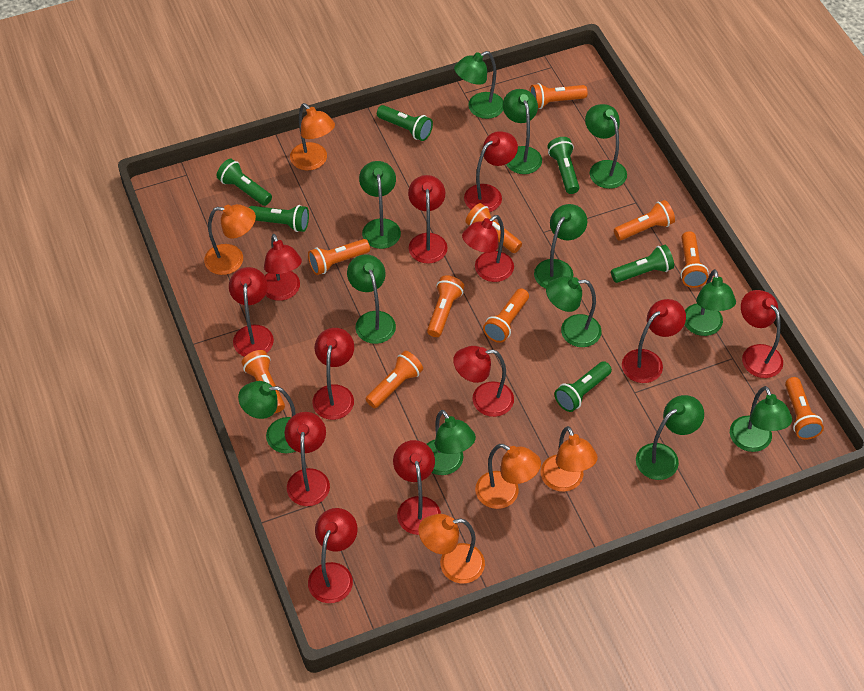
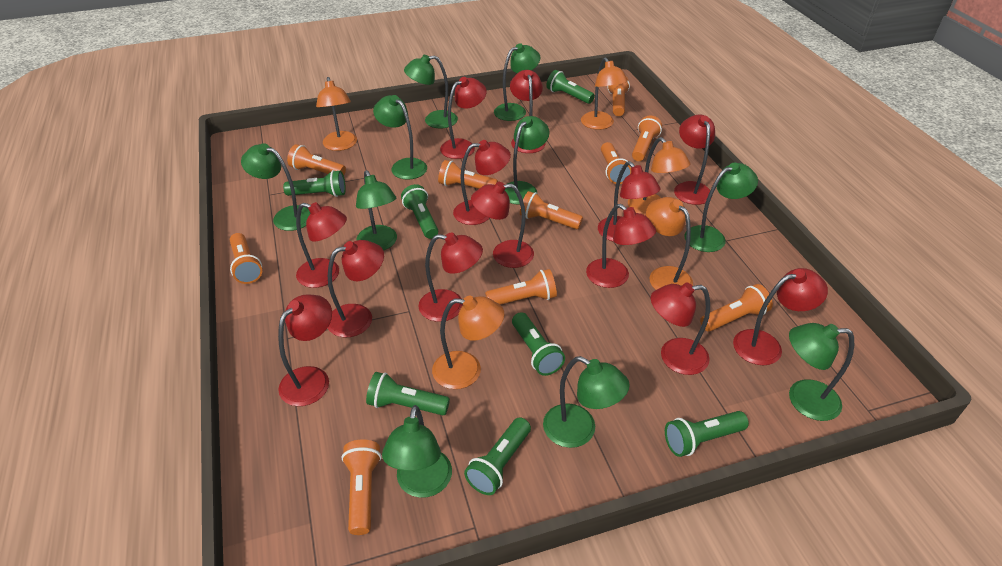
green flashlight: 6 -> 7
green lamp: 12 -> 10
red lamp: 12 -> 13

